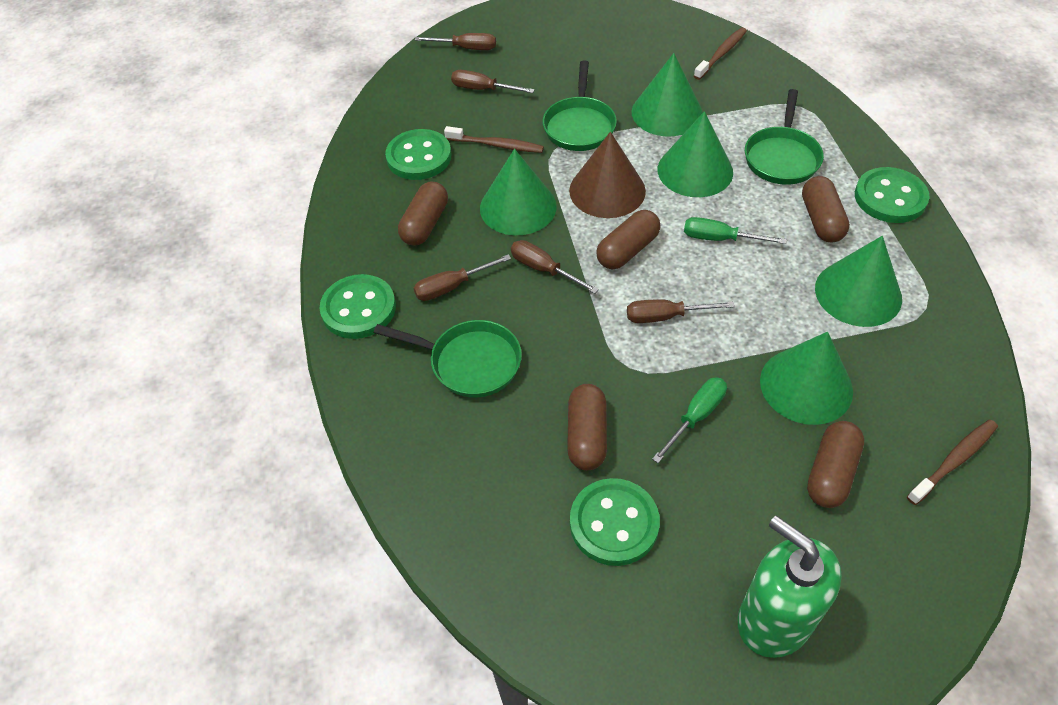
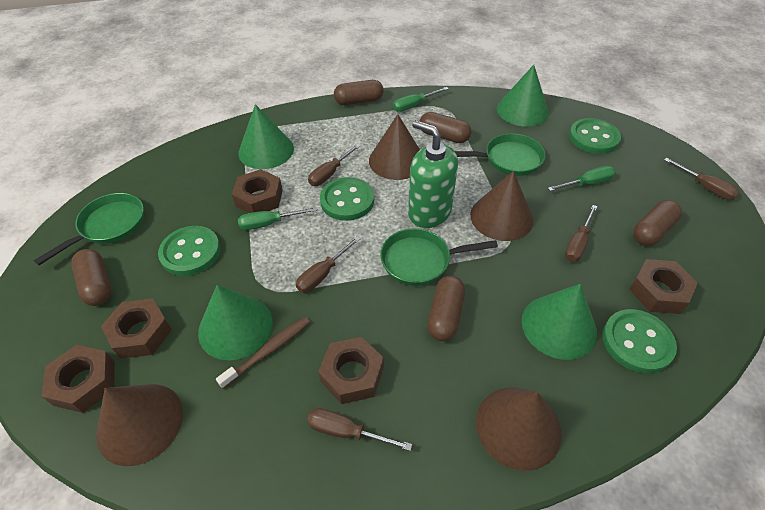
brown cone: 1 -> 4
brown nut: 0 -> 5
brown toothbrush: 3 -> 1
green cone: 5 -> 4
green screwdriver: 2 -> 3

